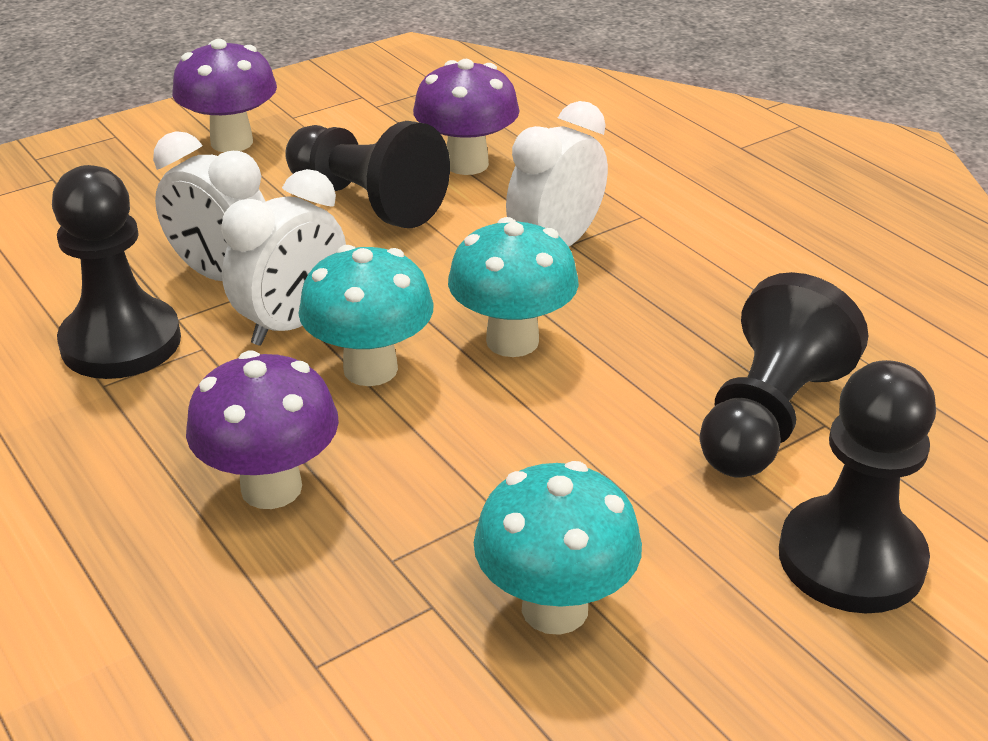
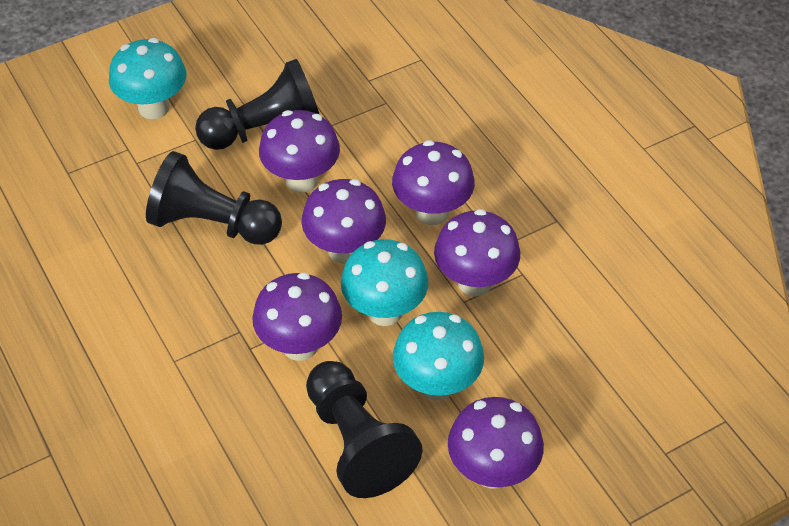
black pawn: 4 -> 3
purple mushroom: 3 -> 6
white clock: 3 -> 0

